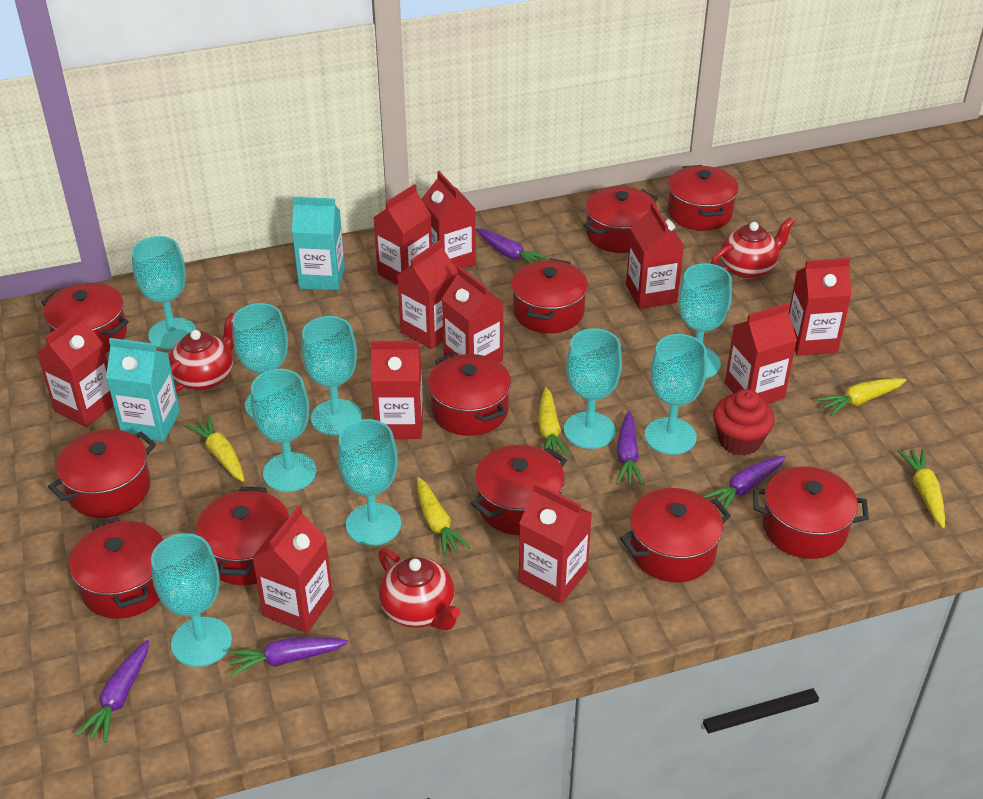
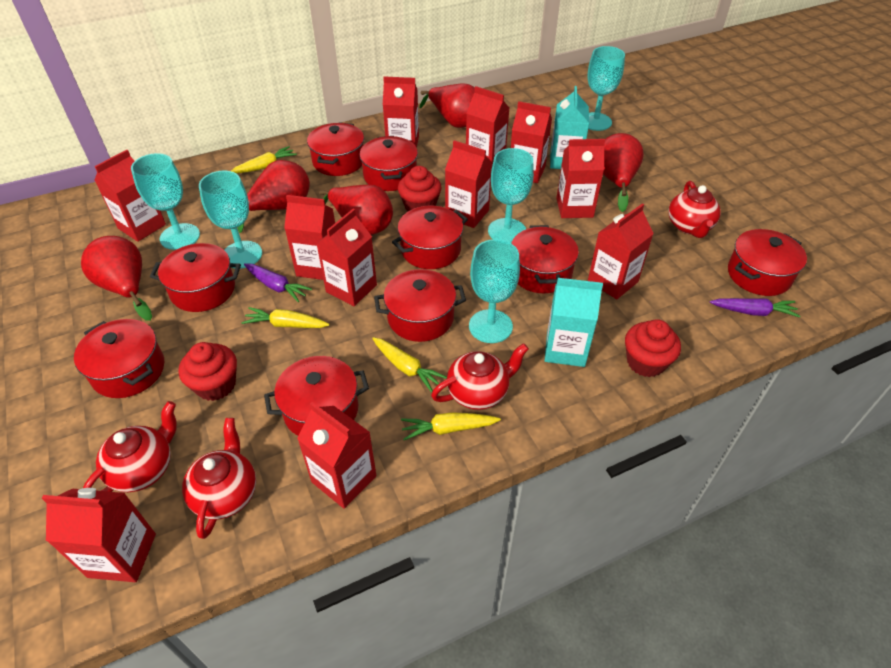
purple carrot: 5 -> 2
red cupcake: 1 -> 3
red pear: 0 -> 5
red pot: 11 -> 9
red teapot: 3 -> 4
turquoise goblet: 9 -> 5
yellow carrot: 5 -> 4

